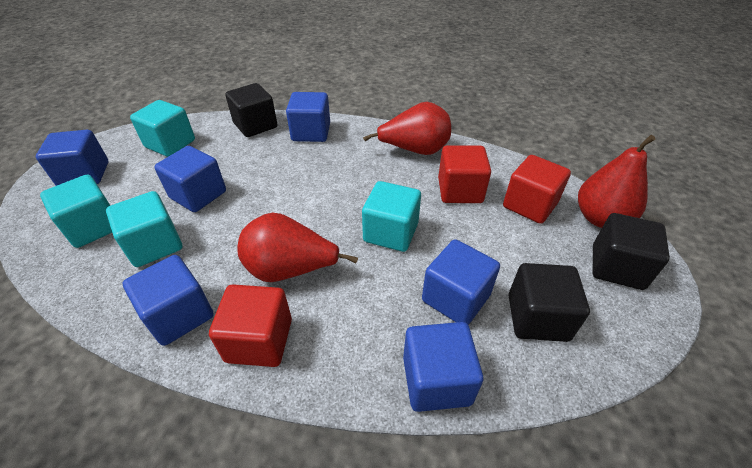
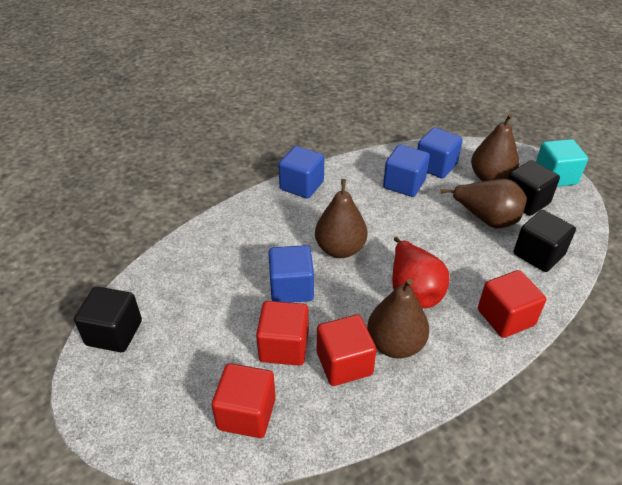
blue cube: 6 -> 4
brown pear: 0 -> 4
red cube: 3 -> 4
red pear: 3 -> 1
turquoise cube: 4 -> 1

